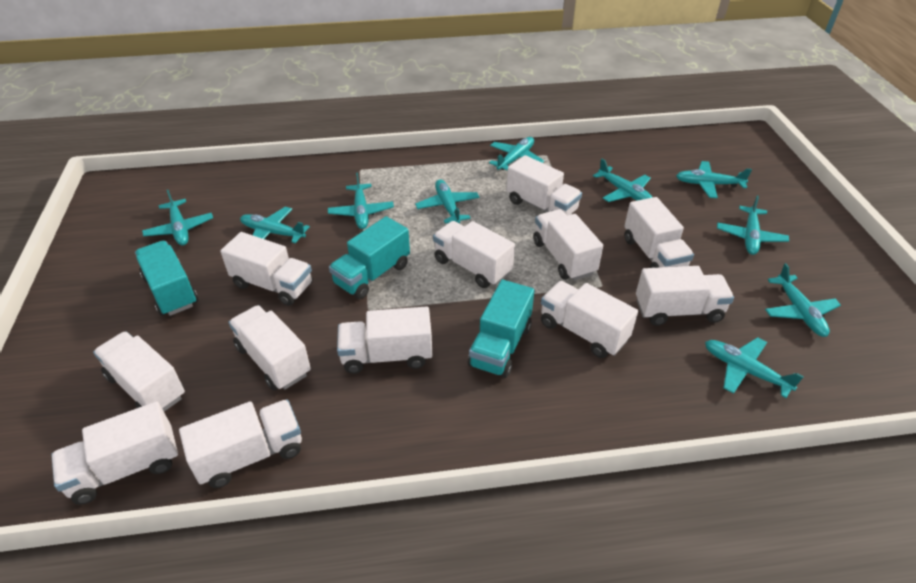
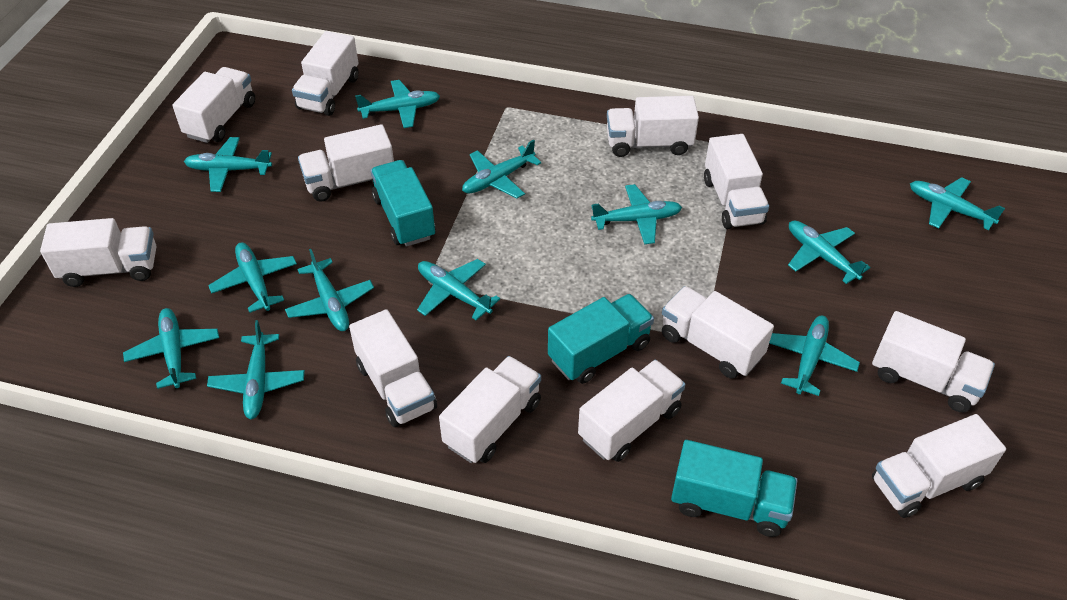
turquoise plane: 10 -> 12

